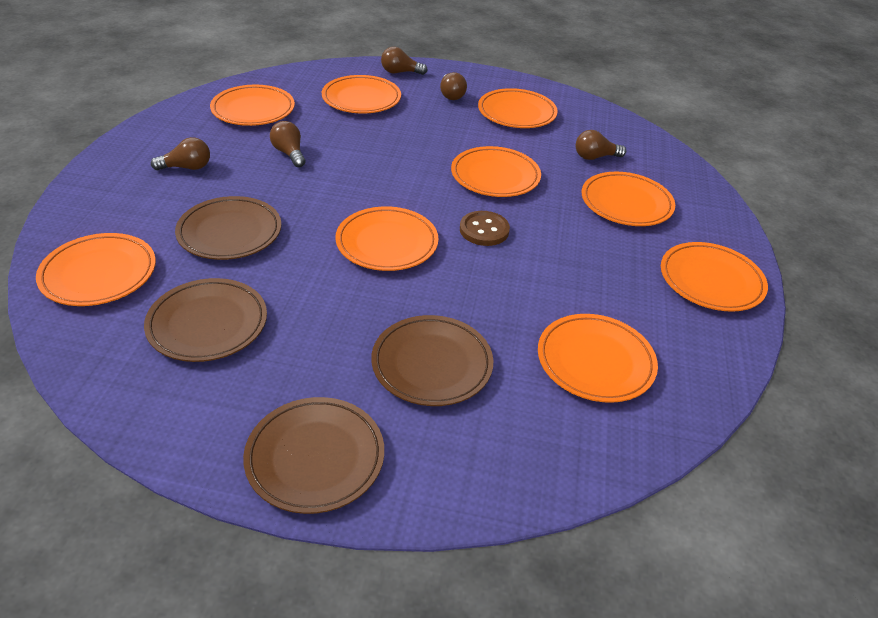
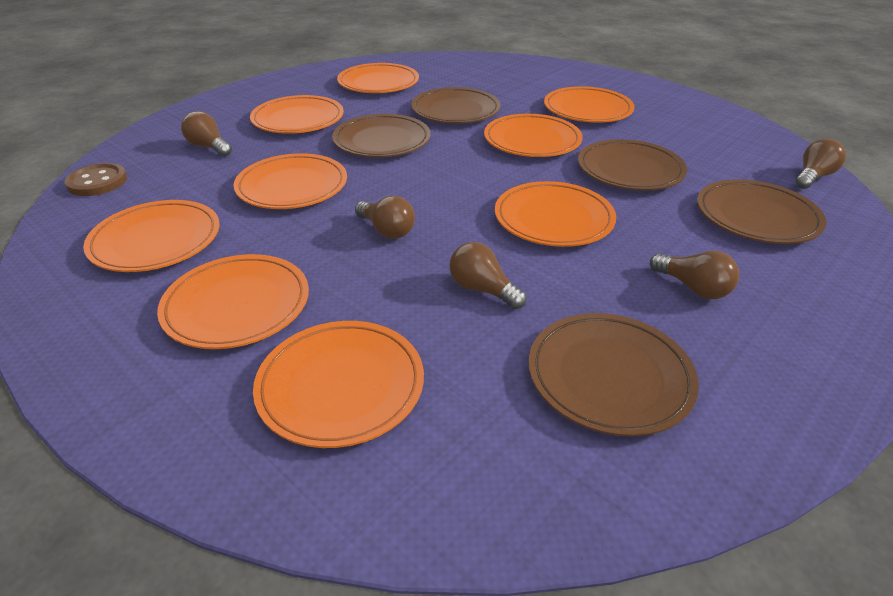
brown plate: 4 -> 5

